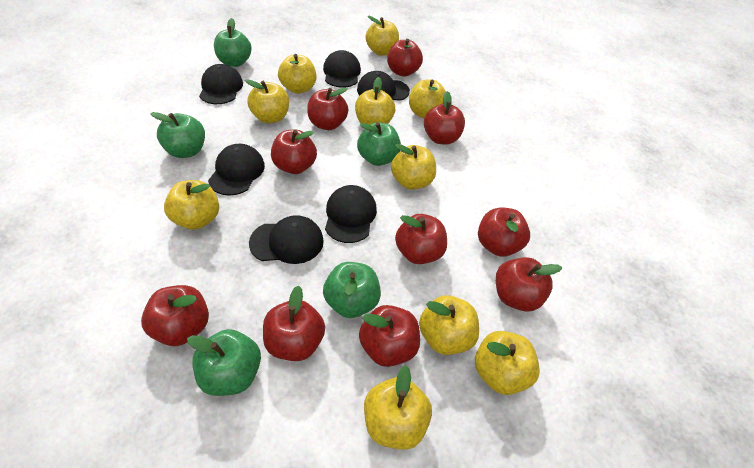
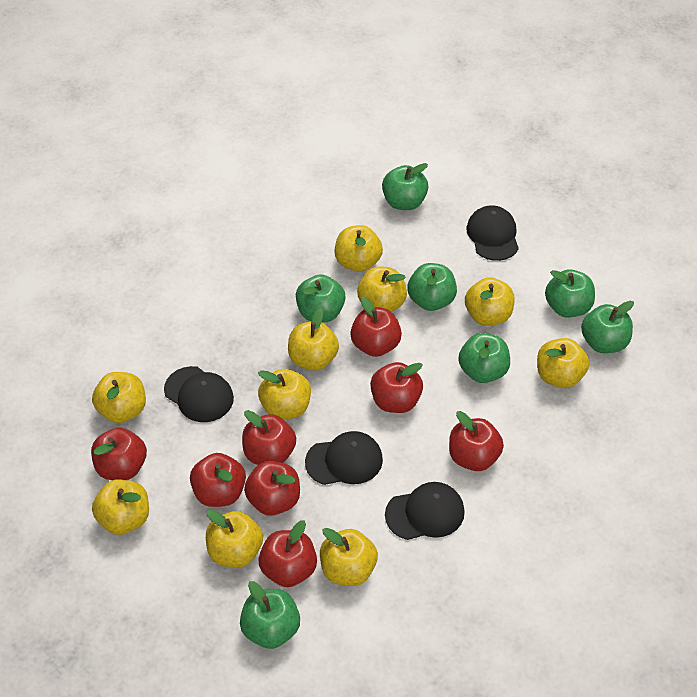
black cap: 6 -> 4
green apple: 5 -> 7
red apple: 10 -> 8

